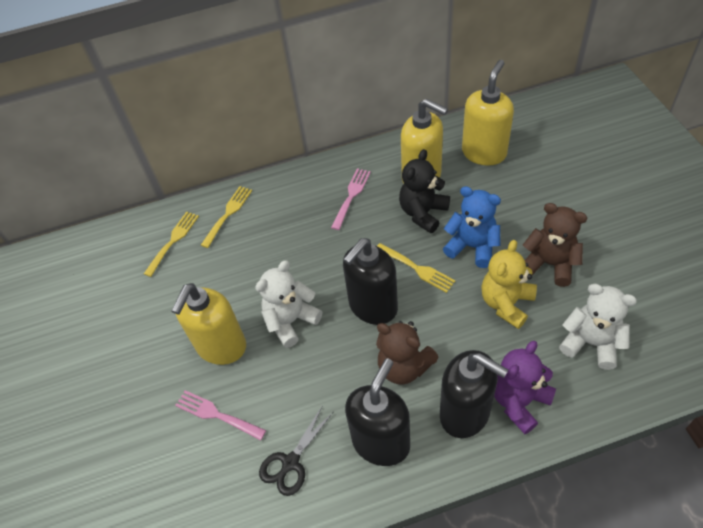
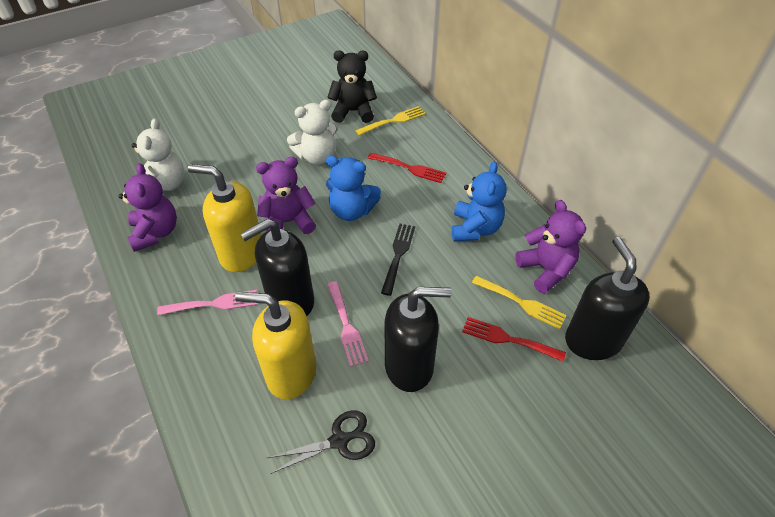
black fork: 0 -> 1
blue teddy bear: 1 -> 2
brown teddy bear: 2 -> 0
purple teddy bear: 1 -> 3
red fork: 0 -> 2
yellow fork: 3 -> 2
yellow soap dispenser: 3 -> 2
yellow teddy bear: 1 -> 0

